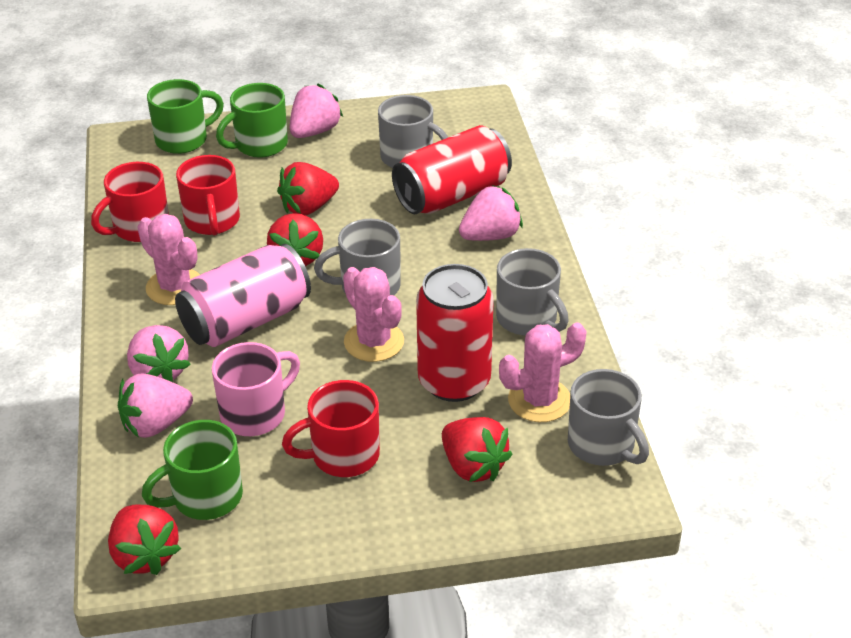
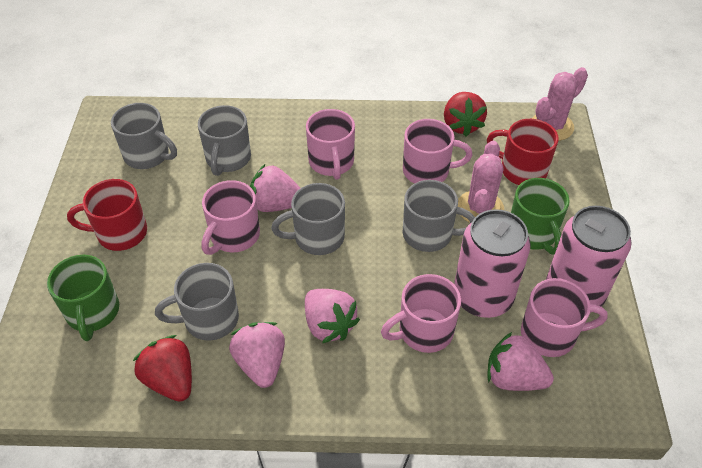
green mug: 3 -> 2
grey mug: 4 -> 5
pink cactus: 3 -> 2
pink can: 1 -> 2
pink mug: 1 -> 5
red can: 2 -> 0
red mug: 3 -> 2
red strawberry: 4 -> 2

